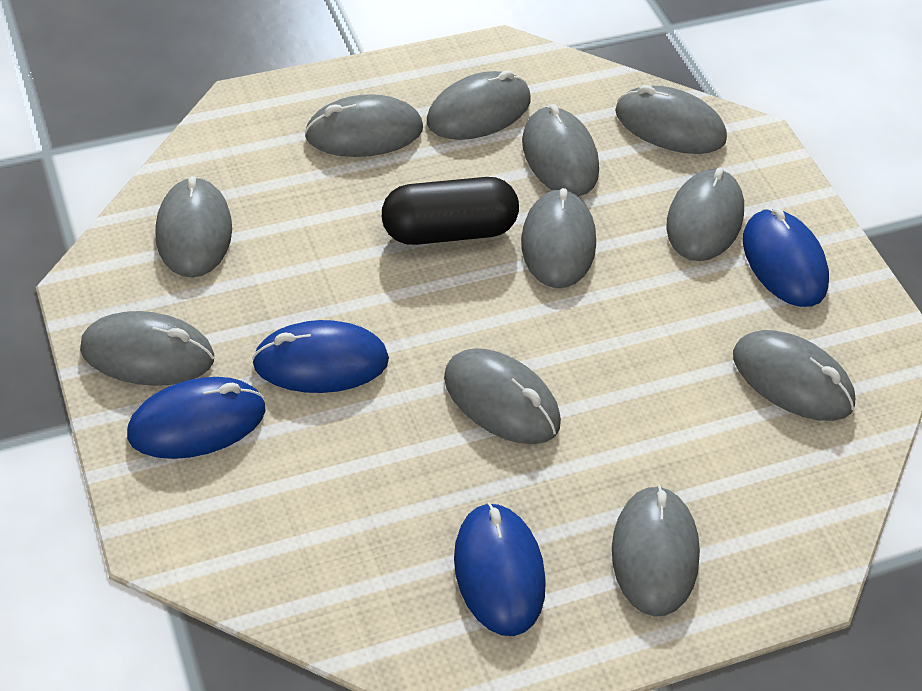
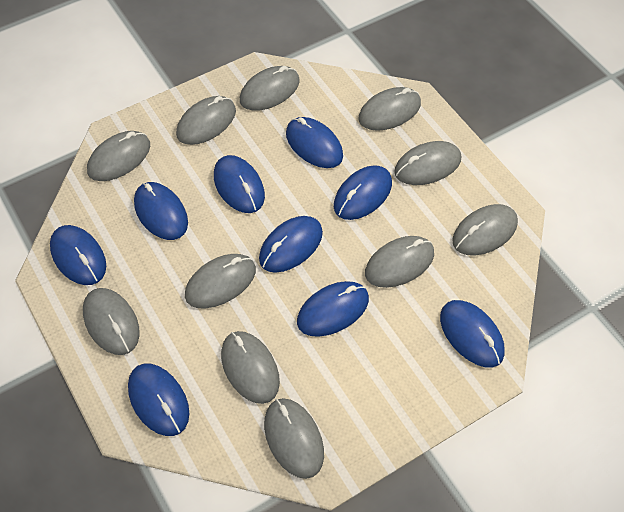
black capsule: 1 -> 0
blue mouse: 4 -> 9

